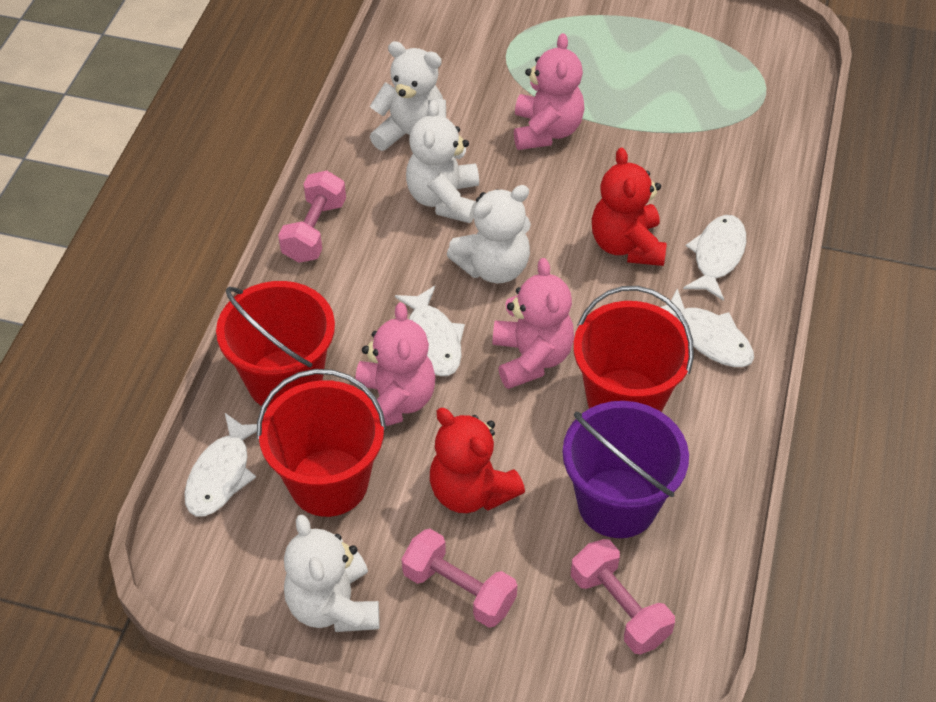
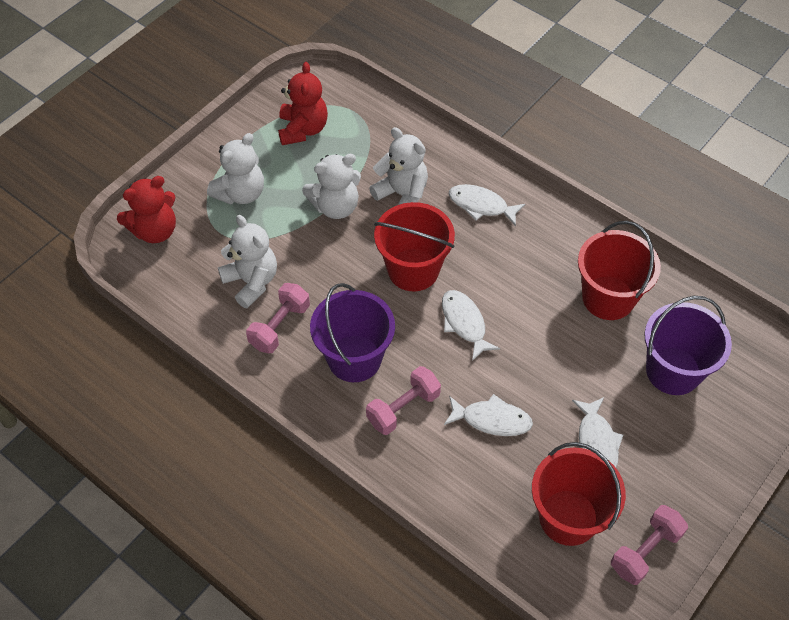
pink teddy bear: 3 -> 0
purple bucket: 1 -> 2

